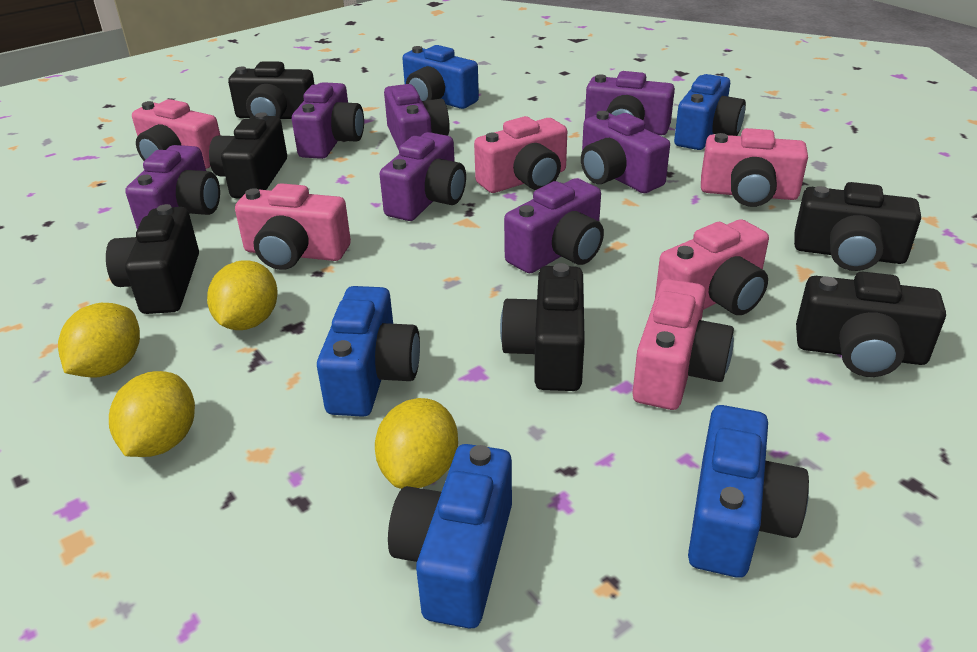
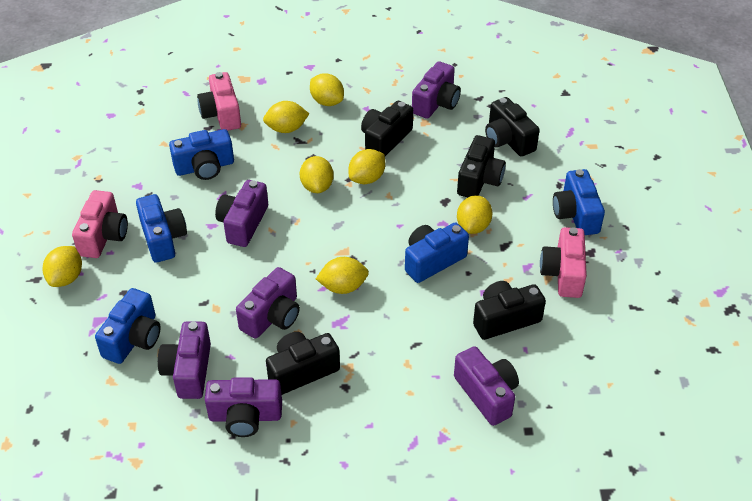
black camera: 6 -> 5
pink camera: 6 -> 3
purple camera: 7 -> 6
yellow lemon: 4 -> 7

